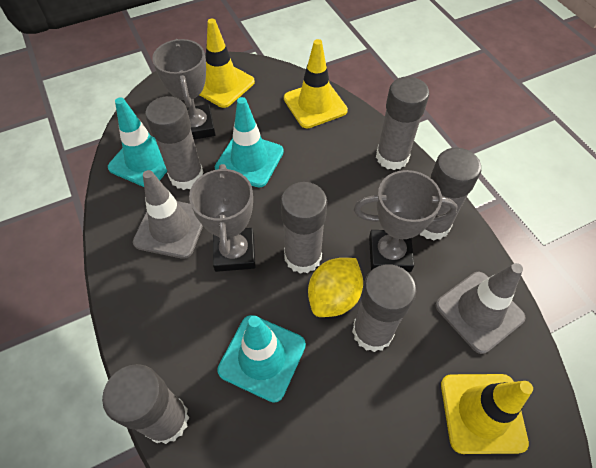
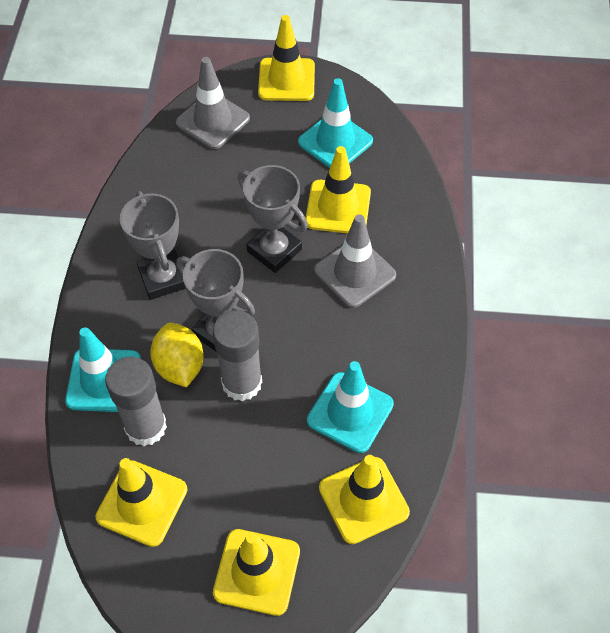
grey glue stick: 6 -> 2
yellow traffic cone: 3 -> 5

